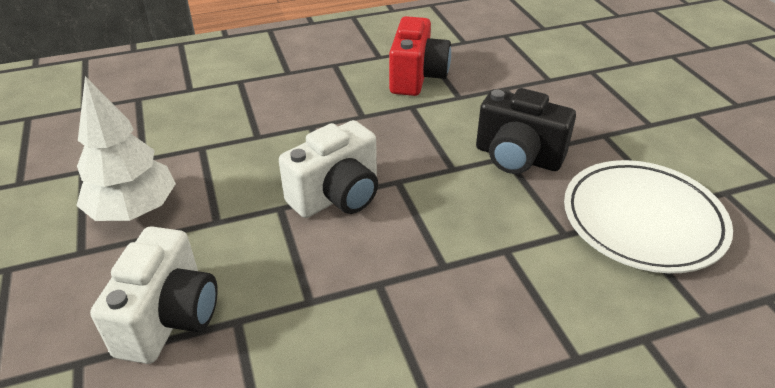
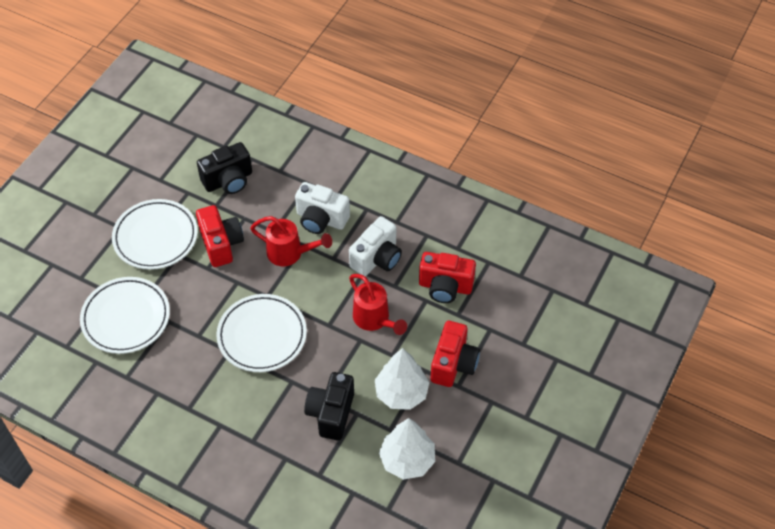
black camera: 1 -> 2
red camera: 1 -> 3
red watering can: 0 -> 2
white plate: 1 -> 3
white tree: 1 -> 2

